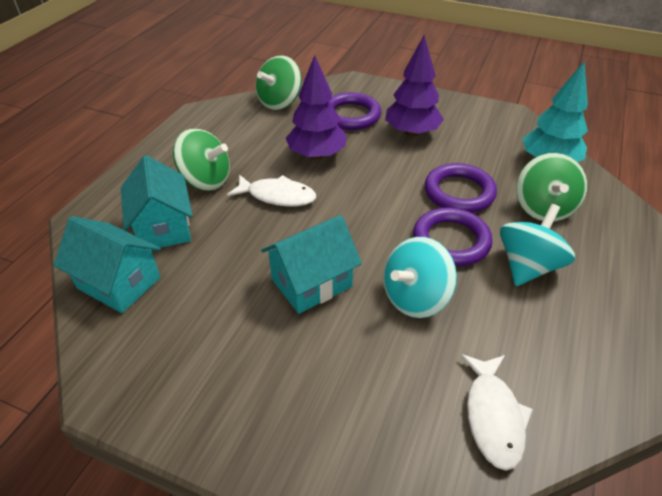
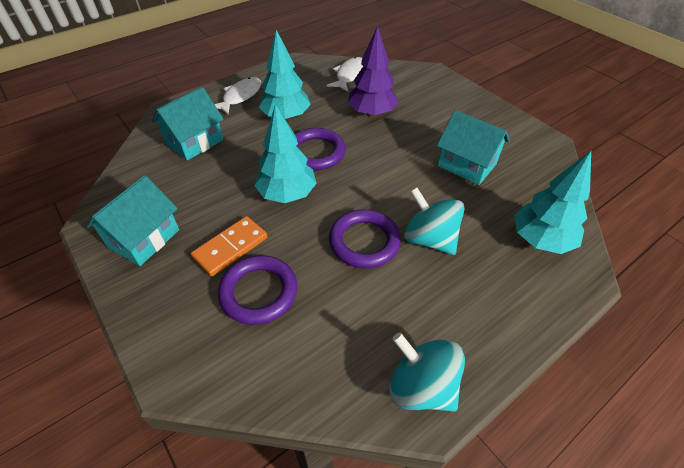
green spinning top: 3 -> 0
orange domino: 0 -> 1
purple tree: 2 -> 1
turquoise tree: 1 -> 3

